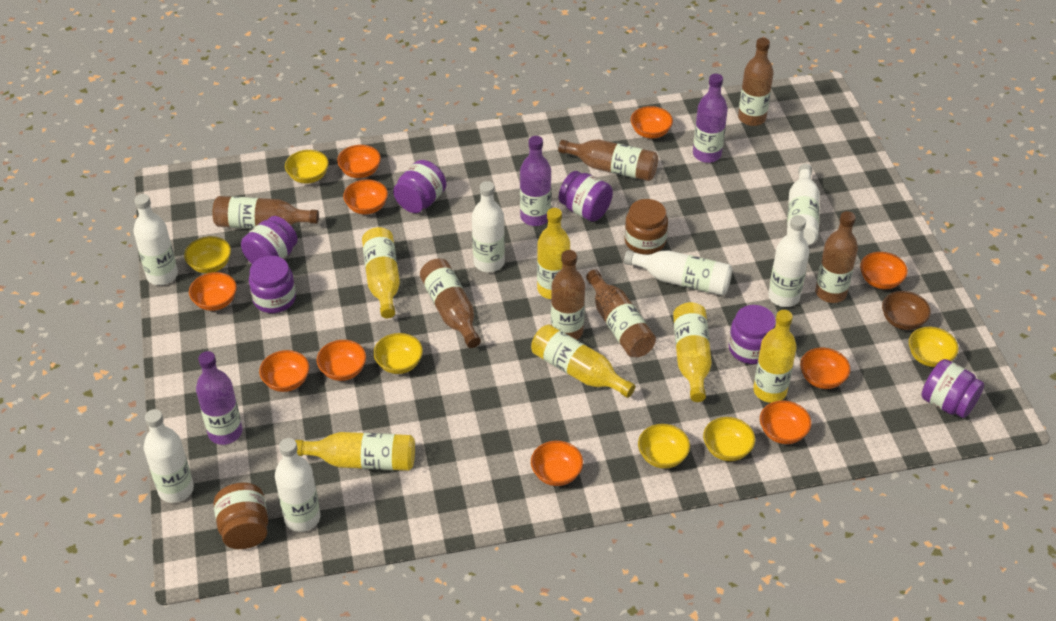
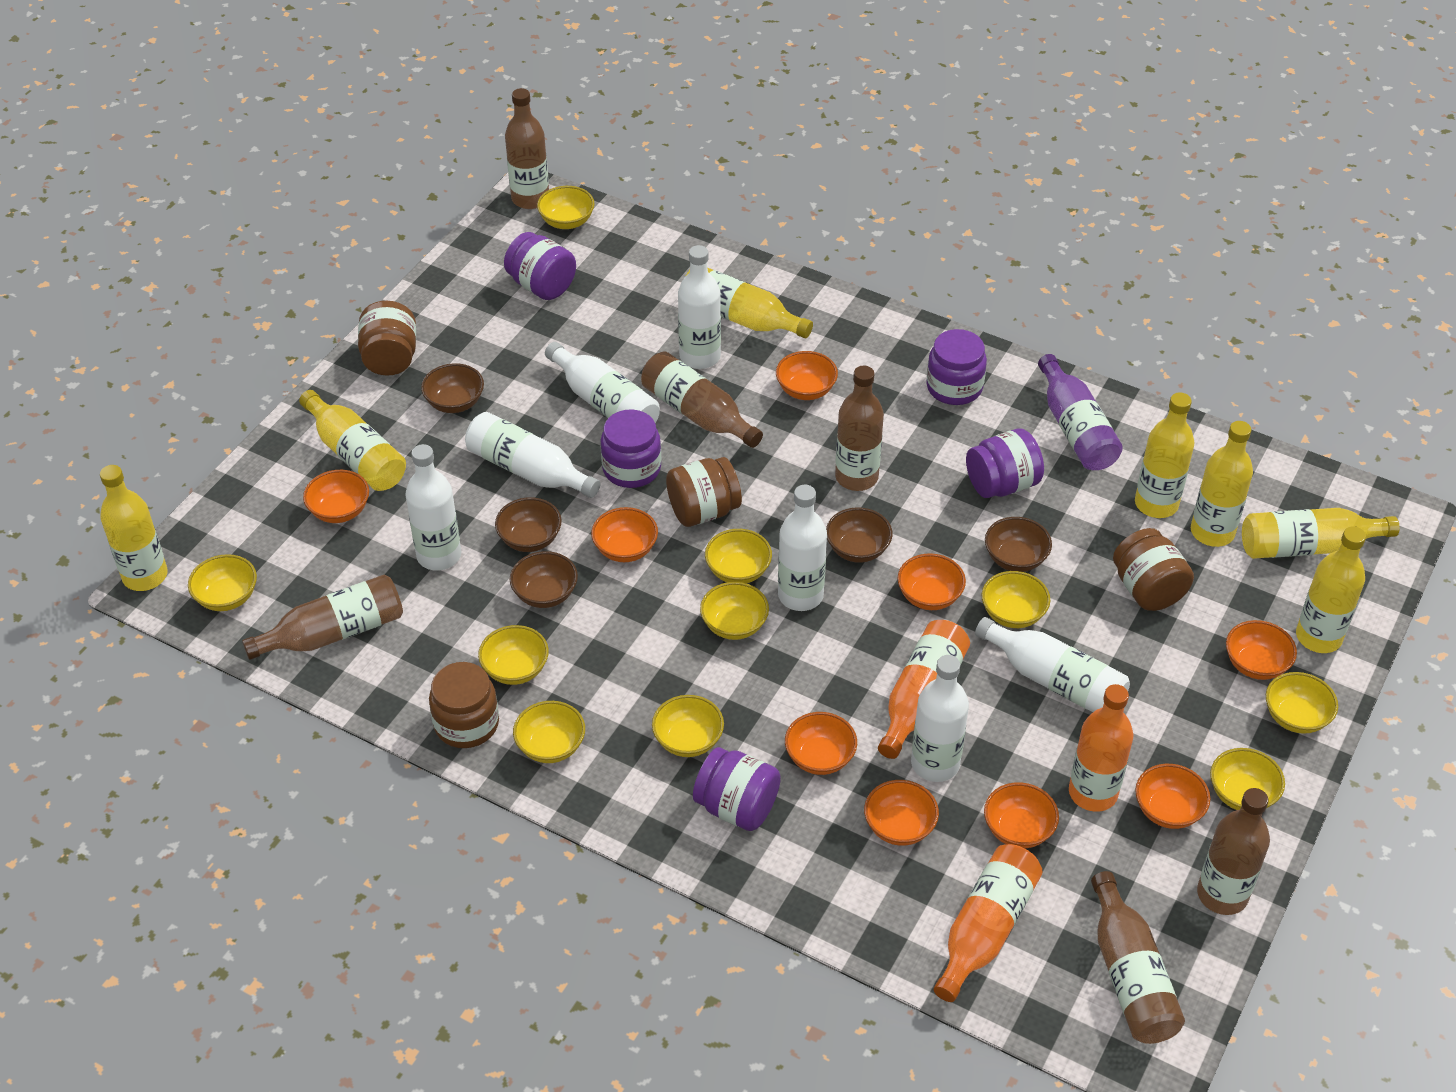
brown bottle: 7 -> 6
brown bowl: 1 -> 5
brown jar: 2 -> 4
orange bottle: 0 -> 3
orange bowl: 10 -> 9
purple bottle: 3 -> 1
purple jar: 6 -> 5
yellow bottle: 6 -> 7
yellow bowl: 6 -> 10

